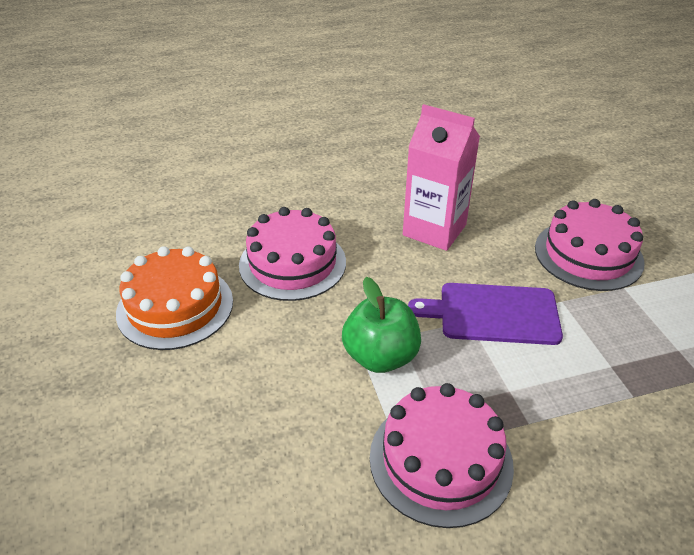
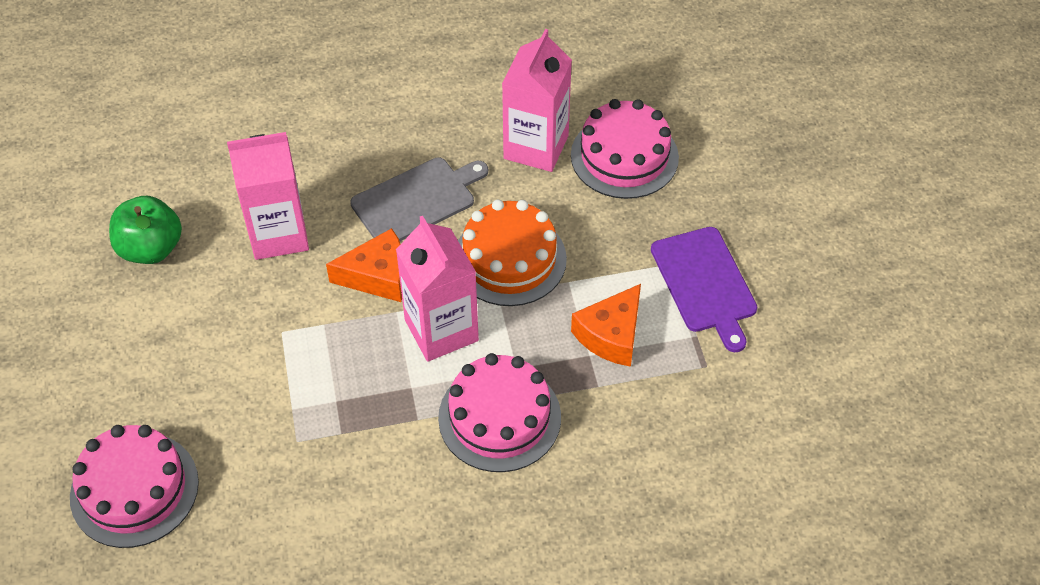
grey cutting board: 0 -> 1
orange cheese: 0 -> 2
pink carton: 1 -> 3

